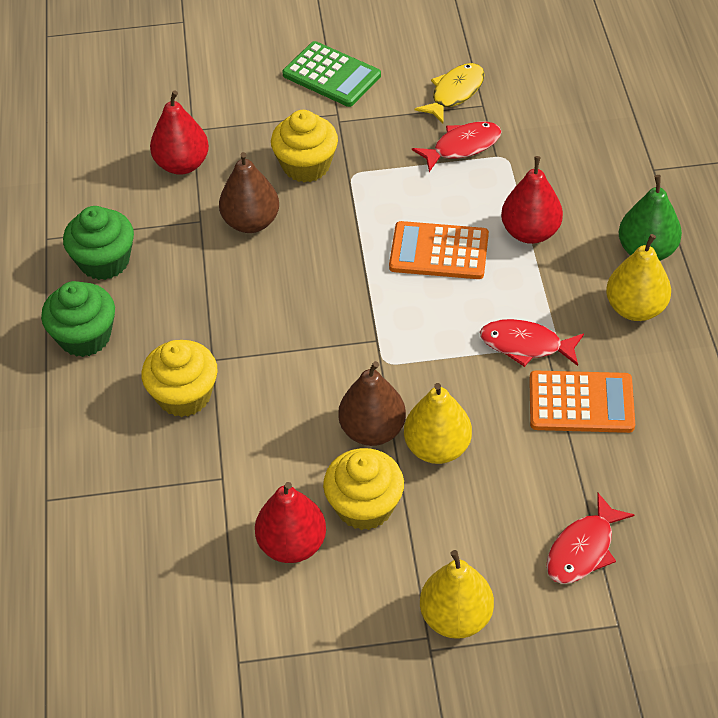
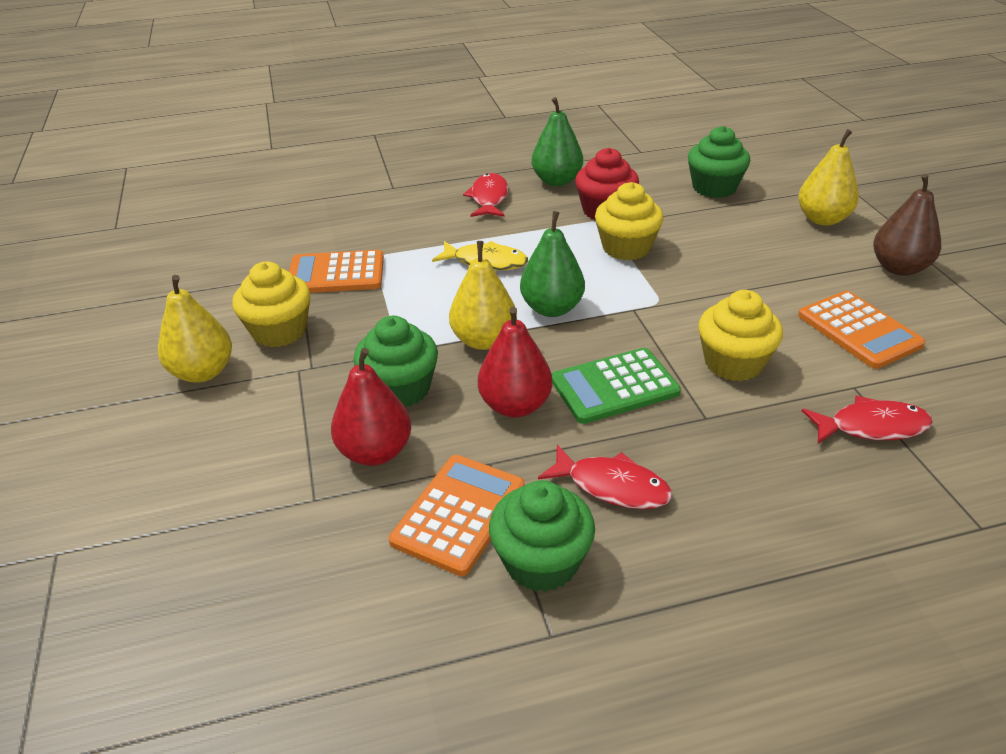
brown pear: 2 -> 1
green cupcake: 2 -> 3
green pear: 1 -> 2
orange calculator: 2 -> 3
red cupcake: 0 -> 1
red pear: 3 -> 2

